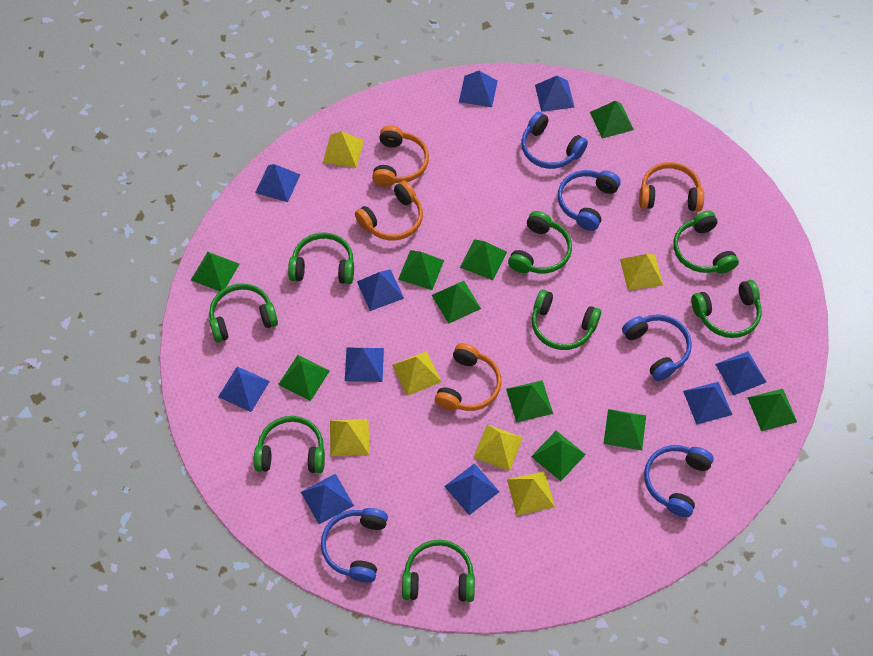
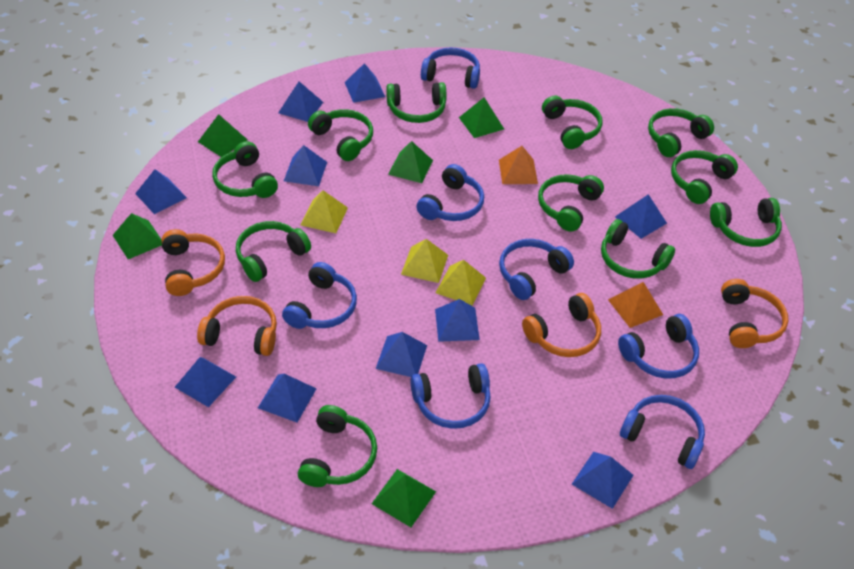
blue headphones: 5 -> 7
green headphones: 8 -> 11
green pyramid: 10 -> 5
orange pyramid: 0 -> 2
yellow pyramid: 6 -> 3

